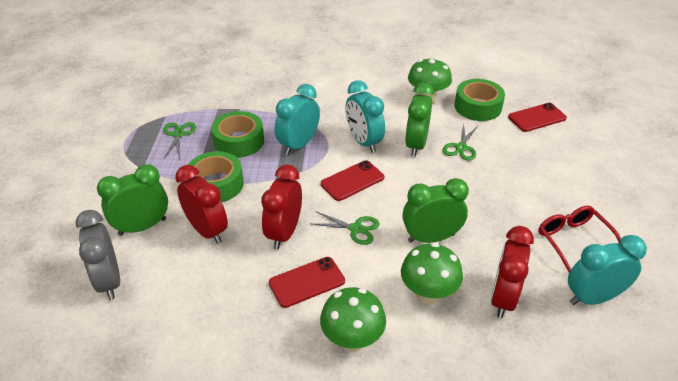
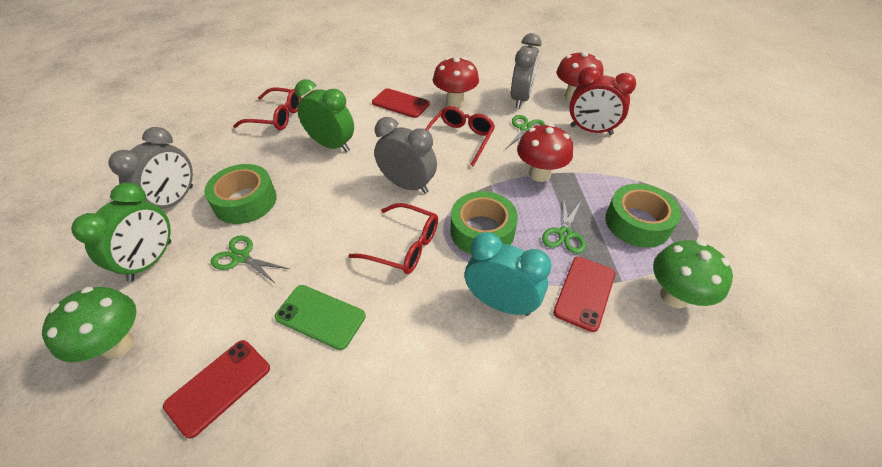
green clock: 3 -> 2
green mushroom: 3 -> 2
green phone: 0 -> 1
grey clock: 1 -> 3
red clock: 3 -> 1
red glasses: 1 -> 3
red mushroom: 0 -> 3
turquoise clock: 3 -> 1

